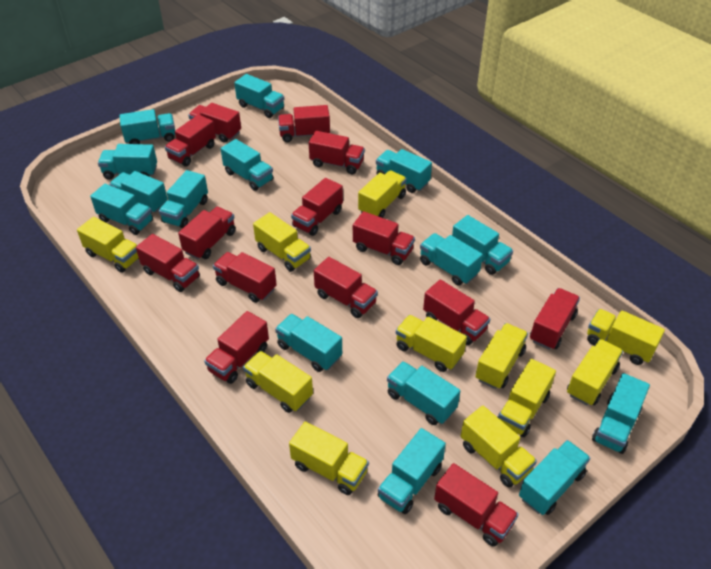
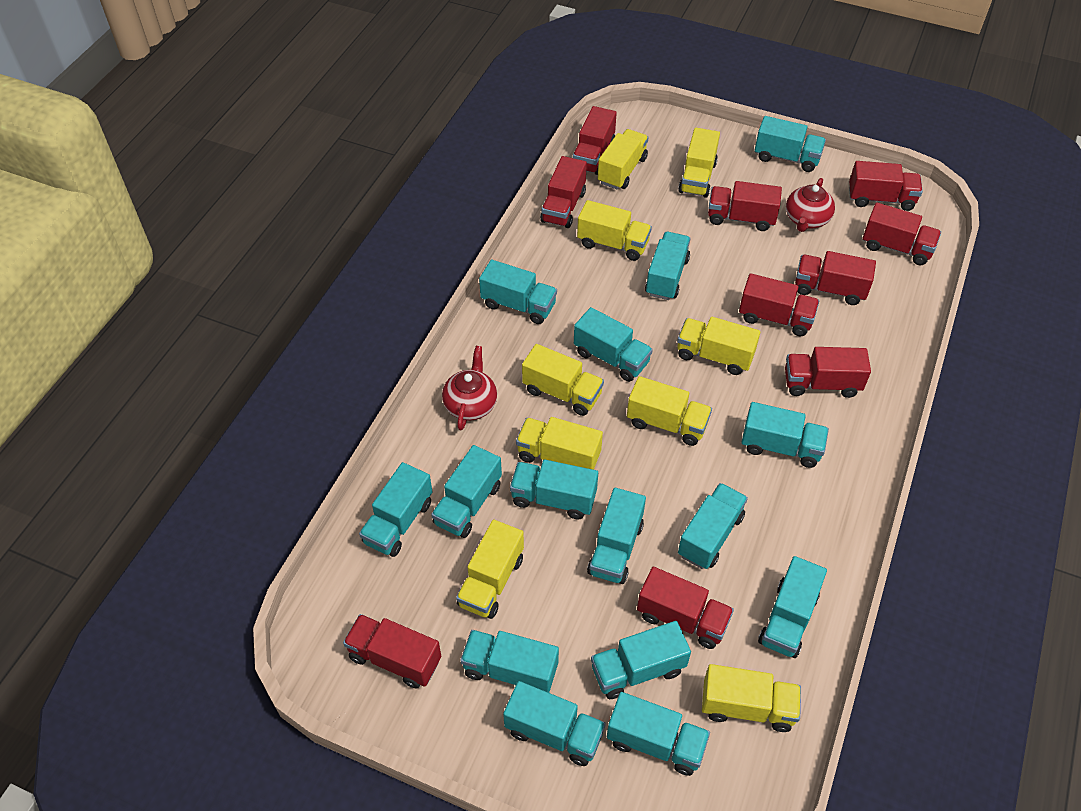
red teapot: 0 -> 2
red truck: 14 -> 10
yellow truck: 11 -> 9

